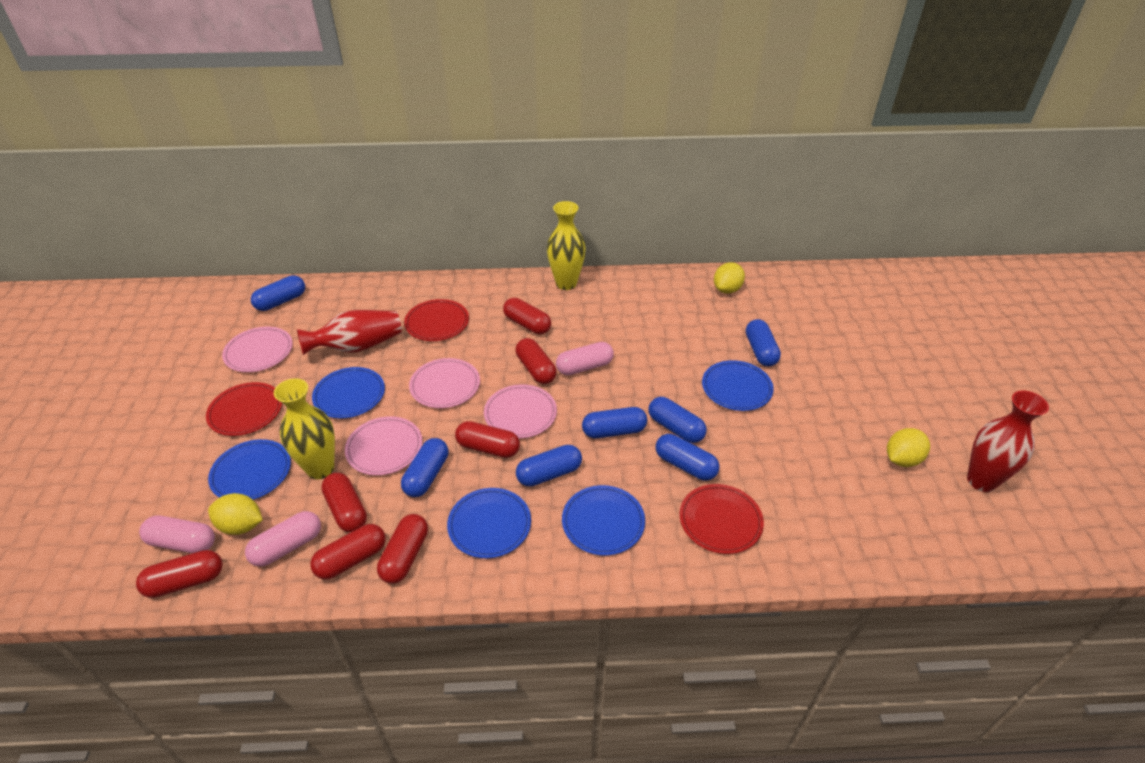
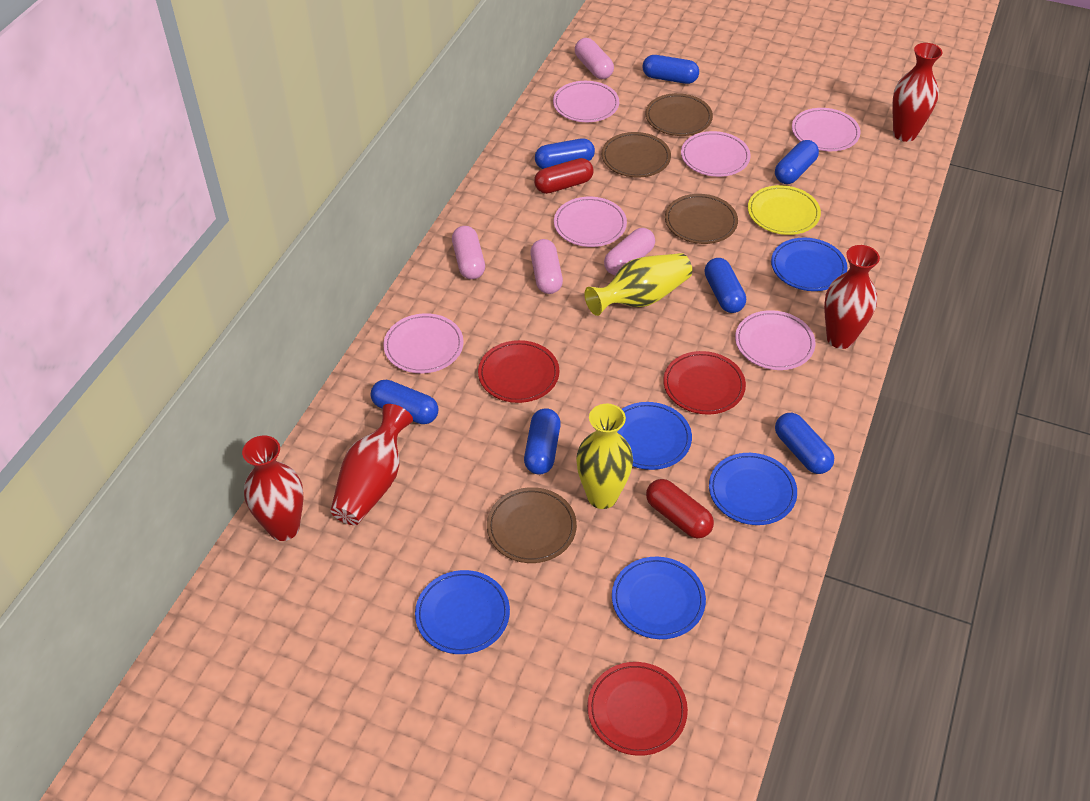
brown plate: 0 -> 4
pink capsule: 3 -> 4
pink plate: 4 -> 6
red capsule: 7 -> 2
red vase: 2 -> 4
yellow lemon: 3 -> 0
yellow plate: 0 -> 1

